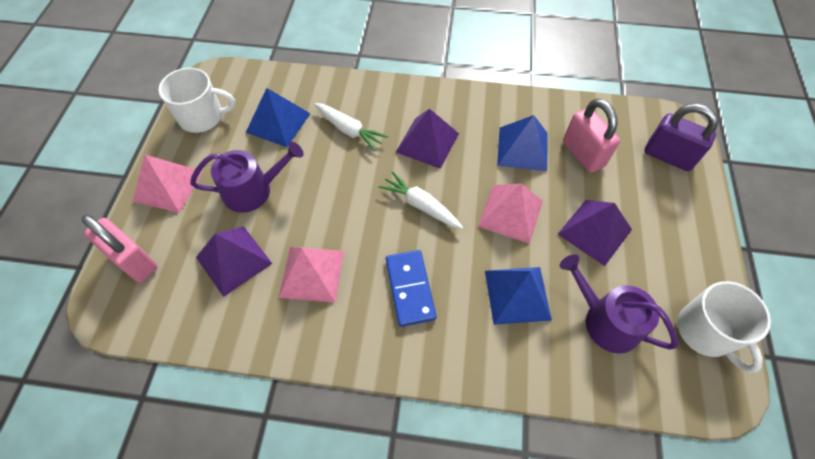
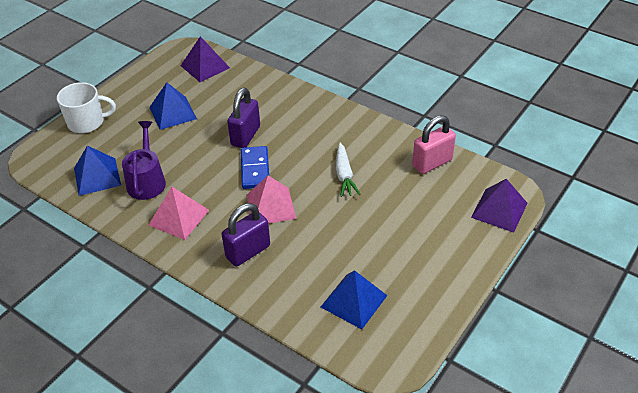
pink padlock: 2 -> 1
pink pyramid: 3 -> 2
purple padlock: 1 -> 2
purple pyramid: 3 -> 2
purple watering can: 2 -> 1
white carrot: 2 -> 1
white mug: 2 -> 1

